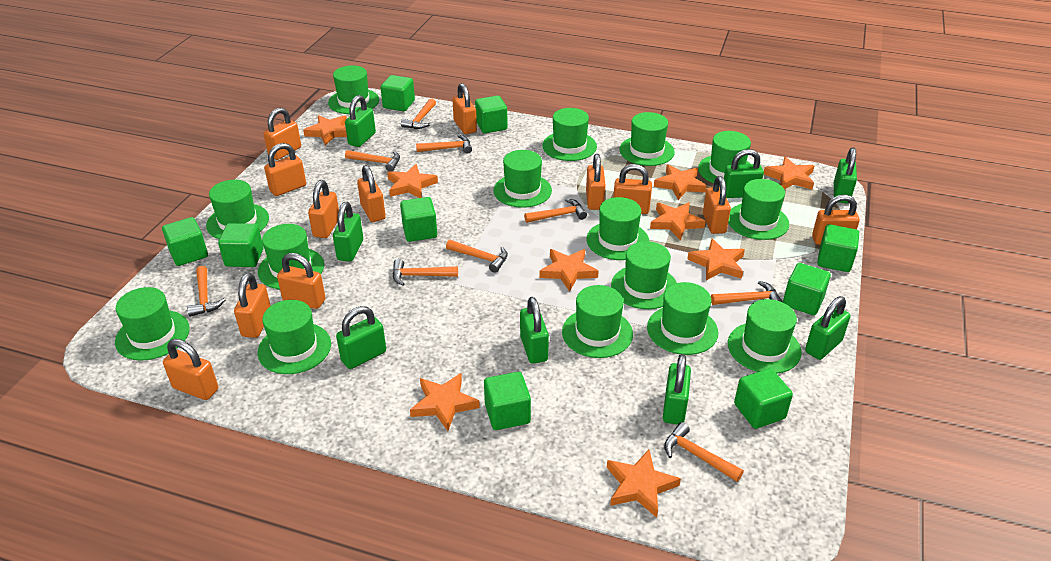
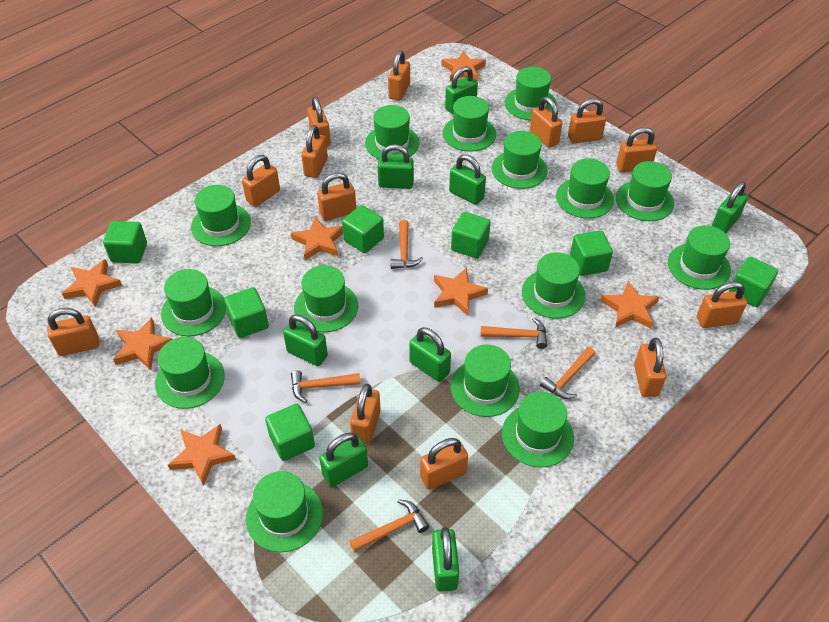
green cube: 9 -> 7
orange hammer: 9 -> 5
orange padlock: 12 -> 13
orange star: 9 -> 7

